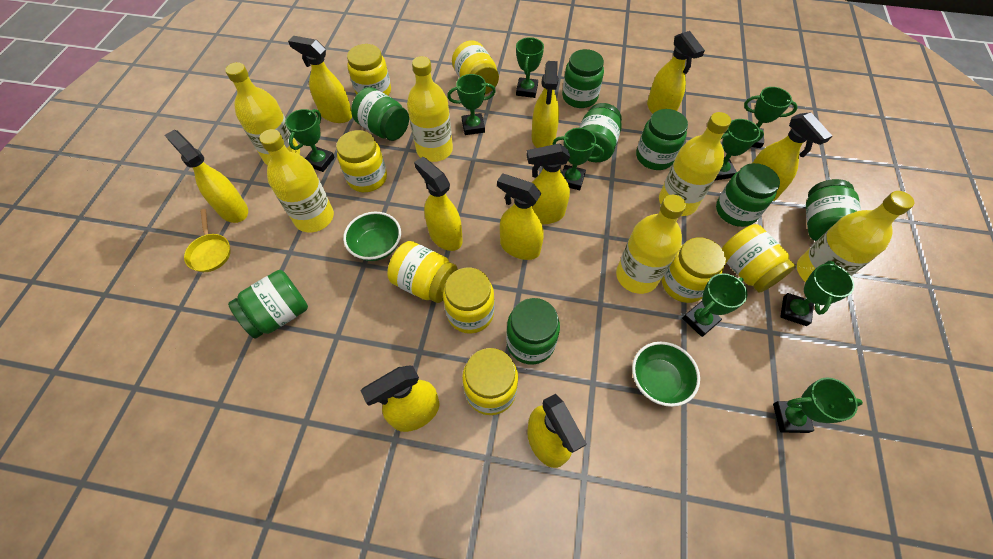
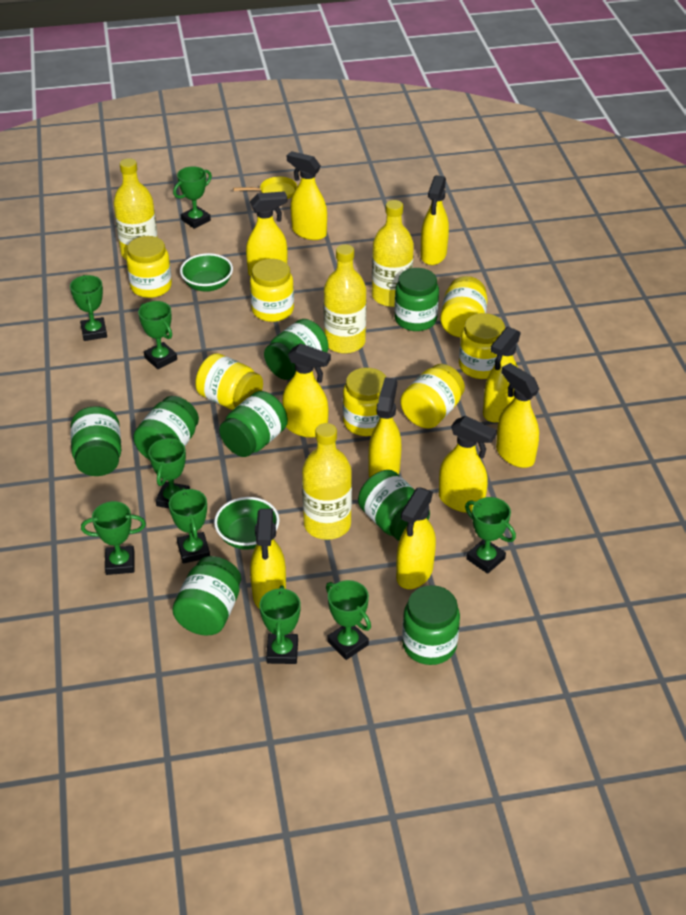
yellow bottle: 6 -> 4
yellow jar: 8 -> 7

